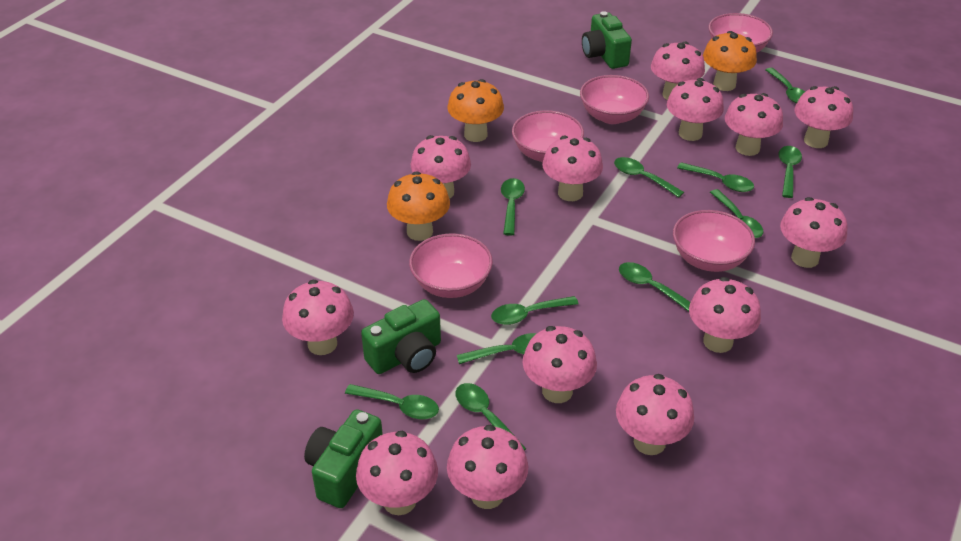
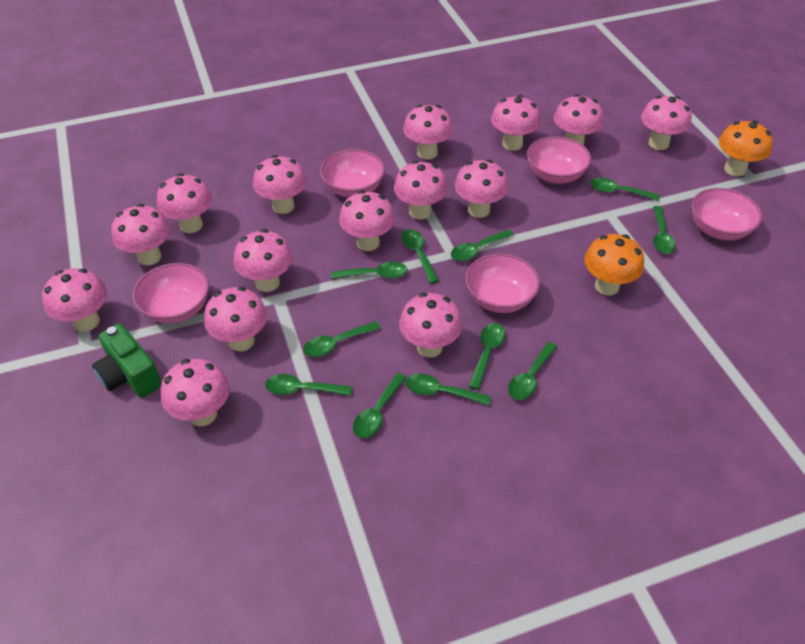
green camera: 3 -> 1
orange mushroom: 3 -> 2
pink mushroom: 13 -> 15

